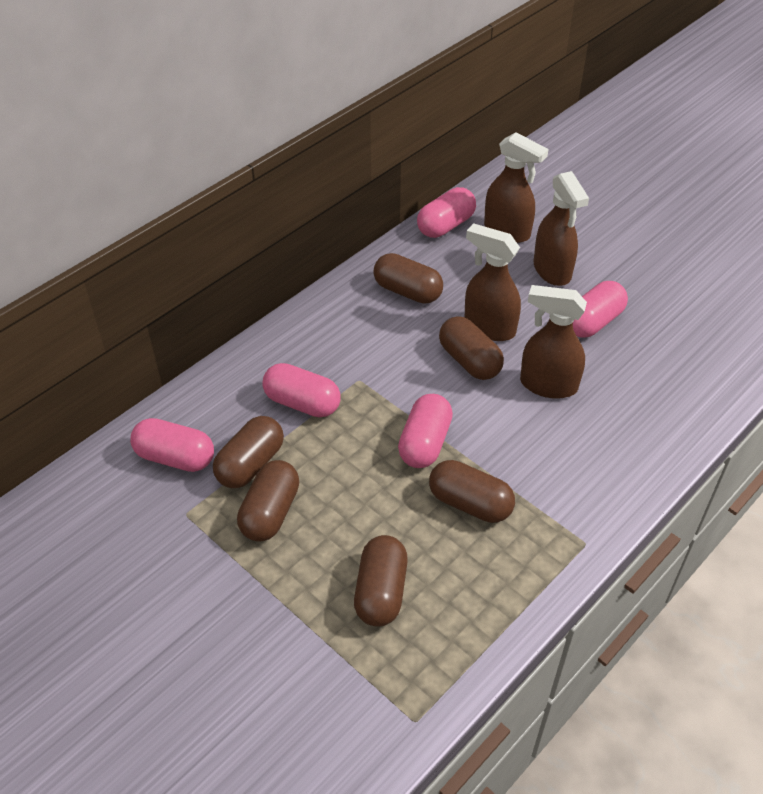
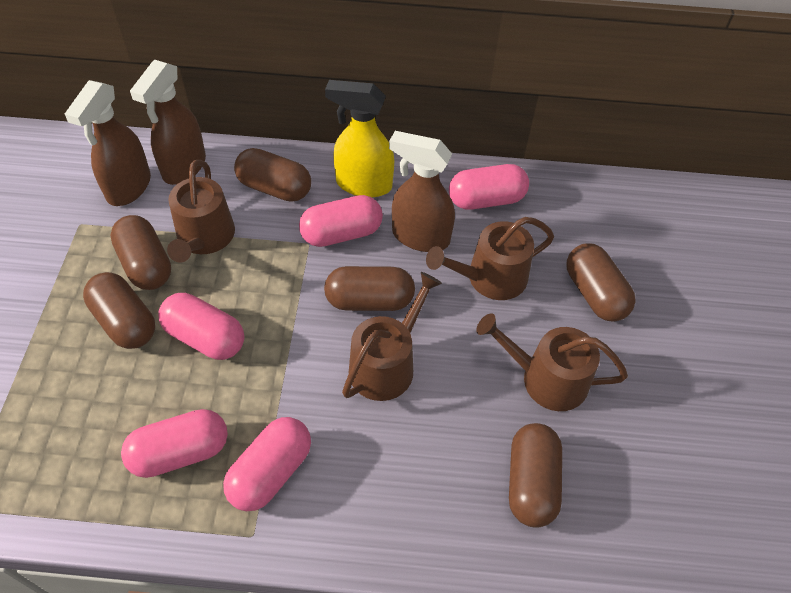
brown spray bottle: 4 -> 3
brown watering can: 0 -> 4
yellow spray bottle: 0 -> 1

